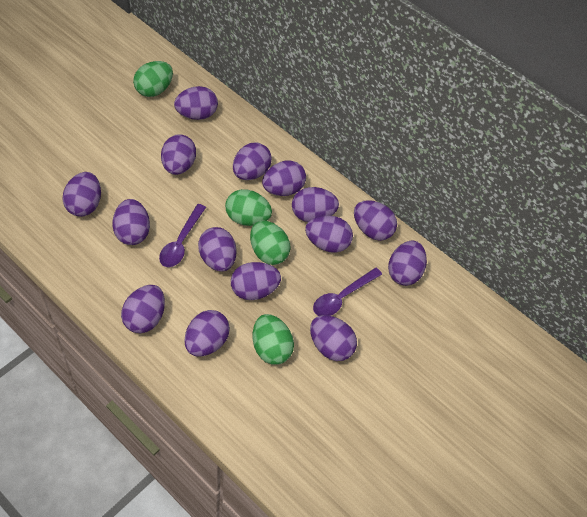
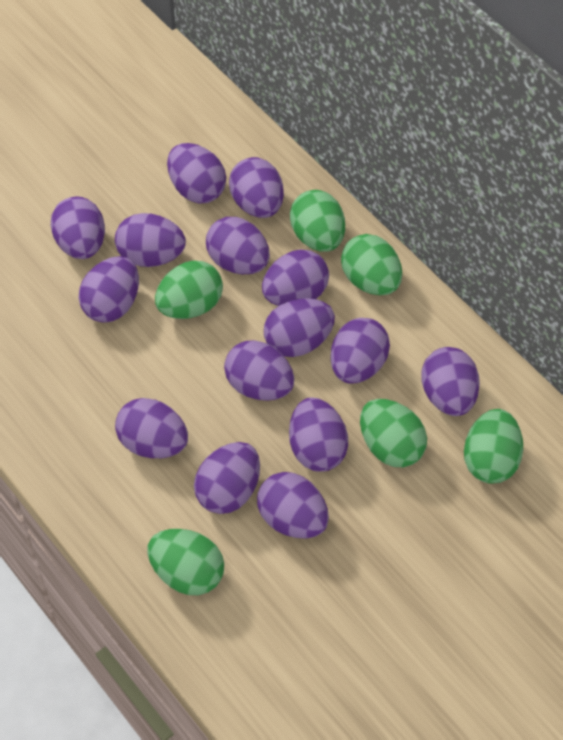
green egg: 4 -> 6
purple spoon: 2 -> 0

